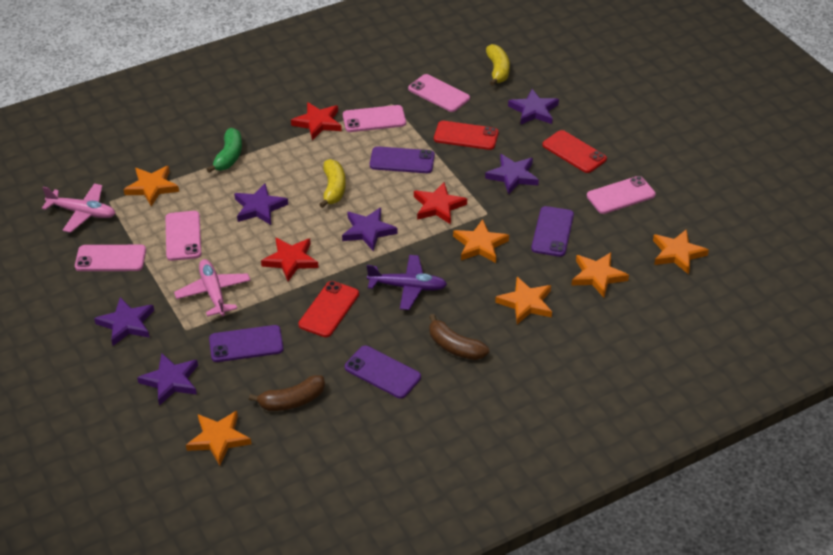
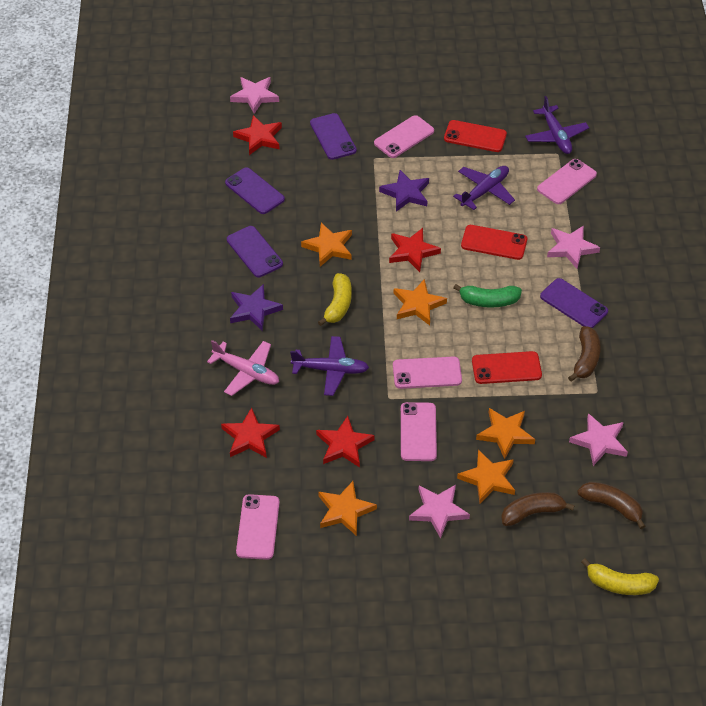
brown banana: 2 -> 3
orange star: 6 -> 5
pink plane: 2 -> 1
pink star: 0 -> 4
purple plane: 1 -> 3
purple star: 6 -> 2
red star: 3 -> 4

